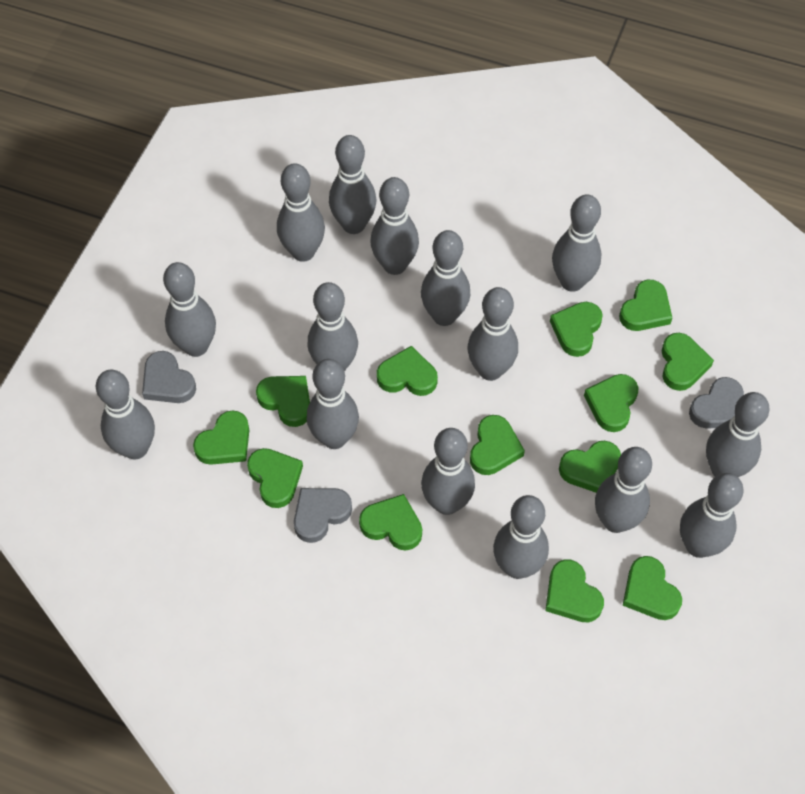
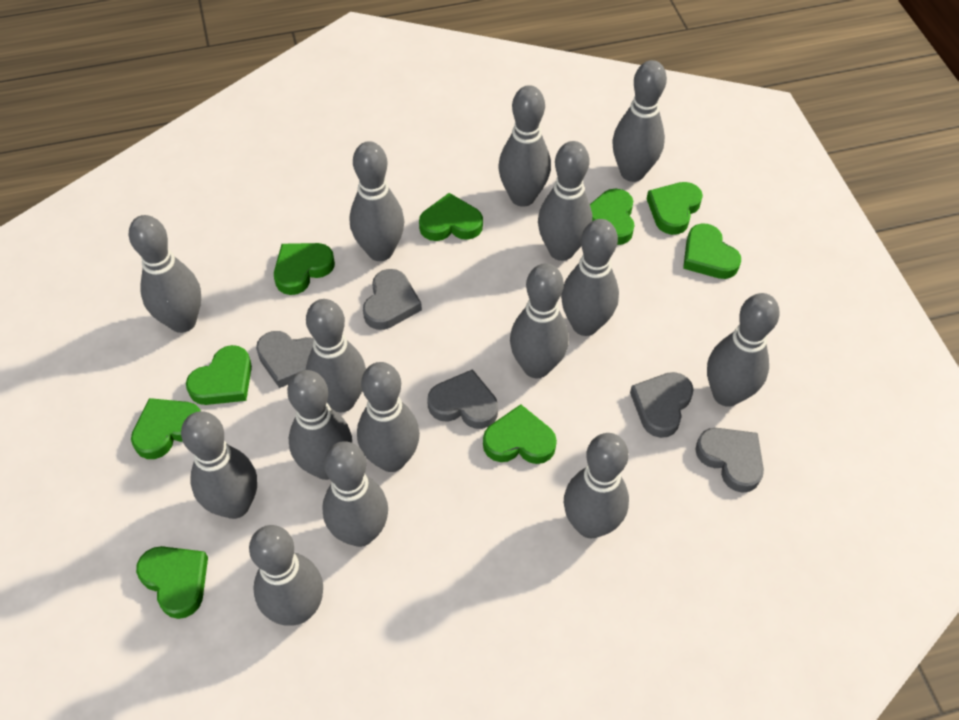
green heart: 13 -> 9
grey heart: 3 -> 5

